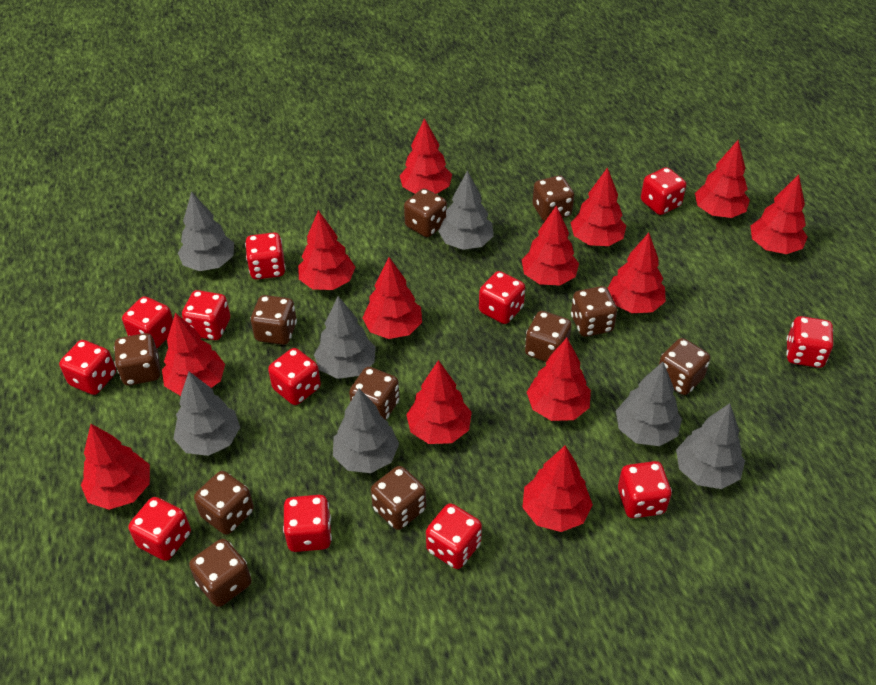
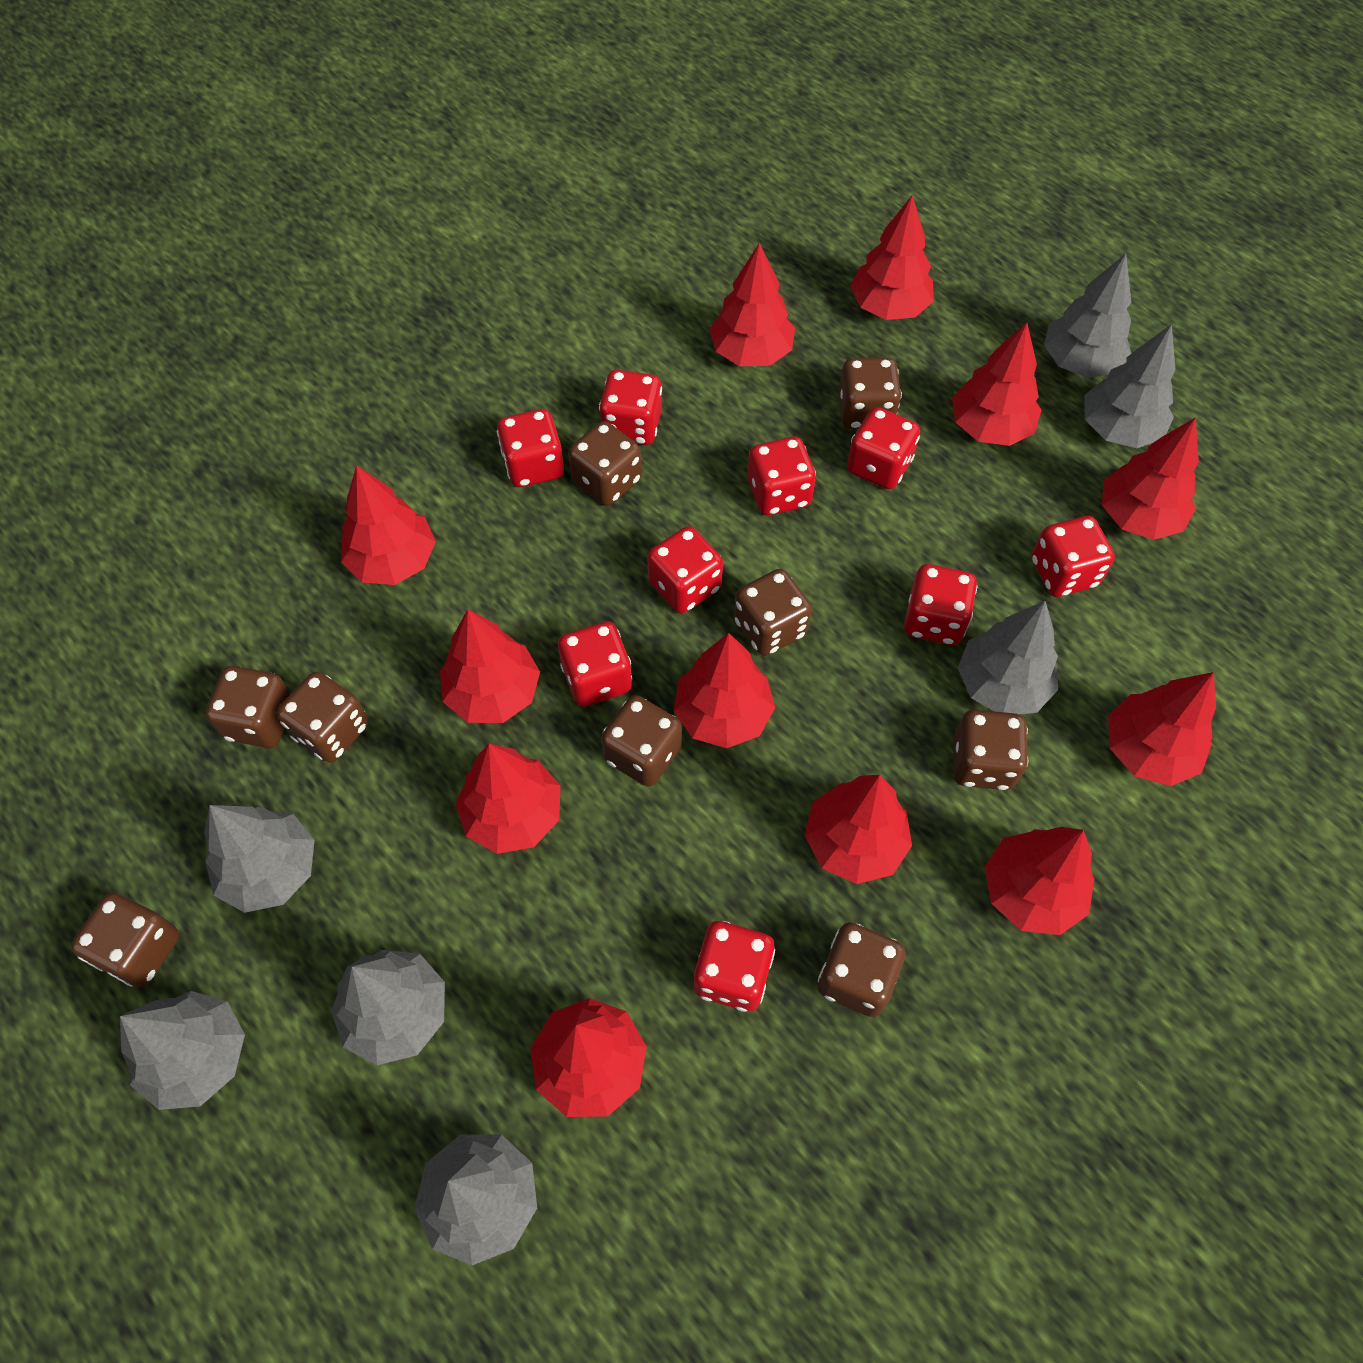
brown dice: 11 -> 9
red dice: 12 -> 9
red tree: 13 -> 12

